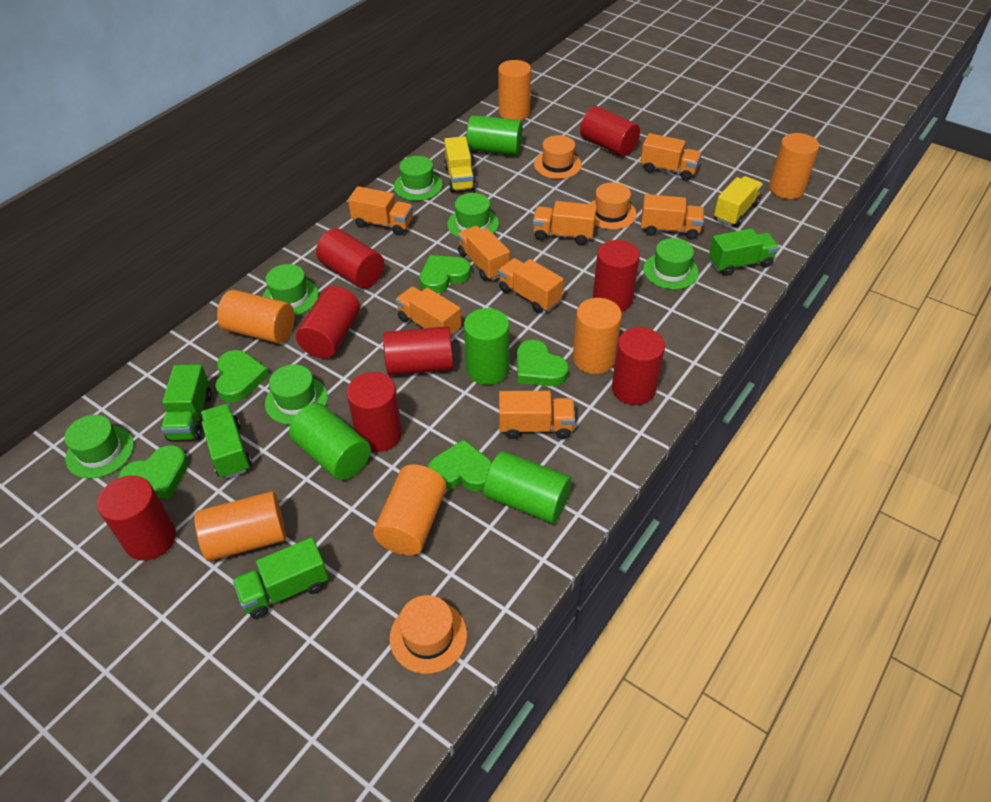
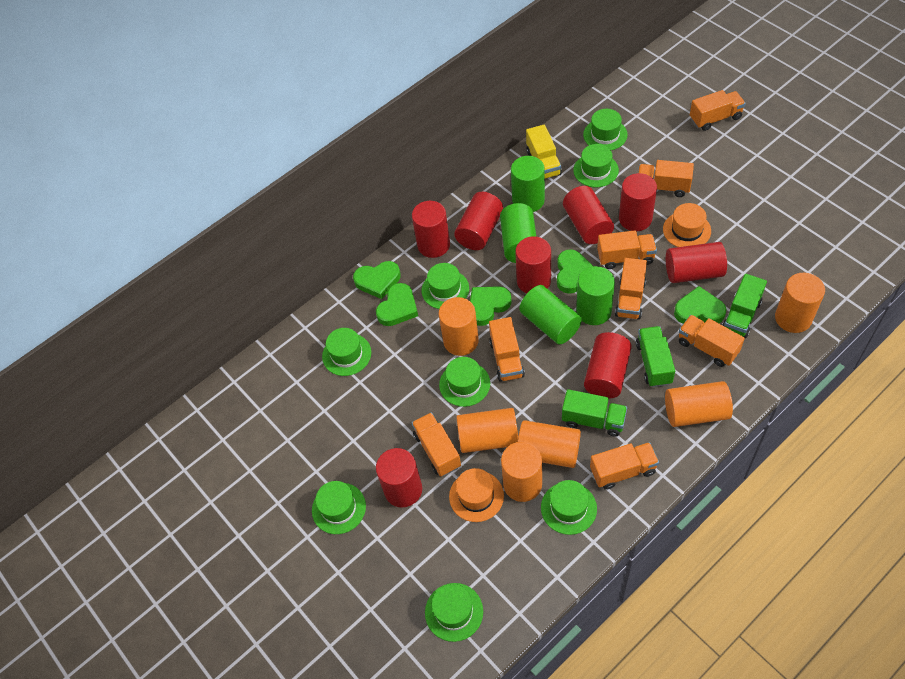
green hat: 6 -> 8
green truck: 4 -> 3
orange hat: 3 -> 2
yellow truck: 2 -> 1

